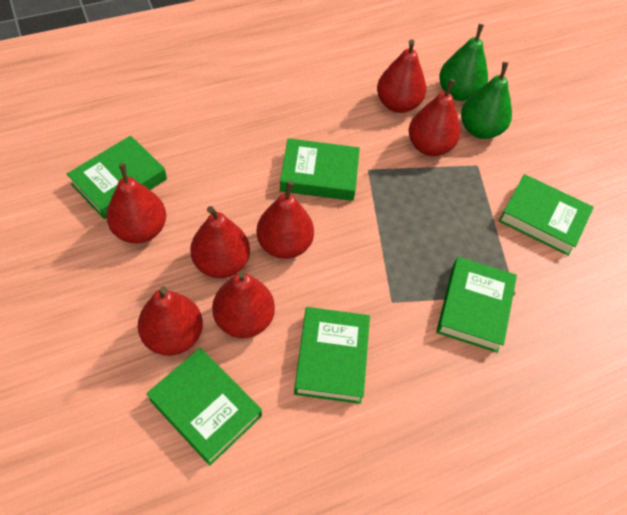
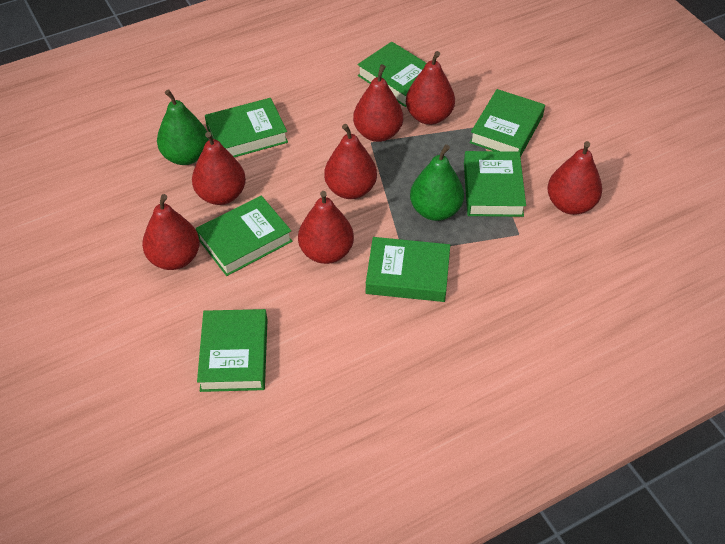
green book: 6 -> 7

